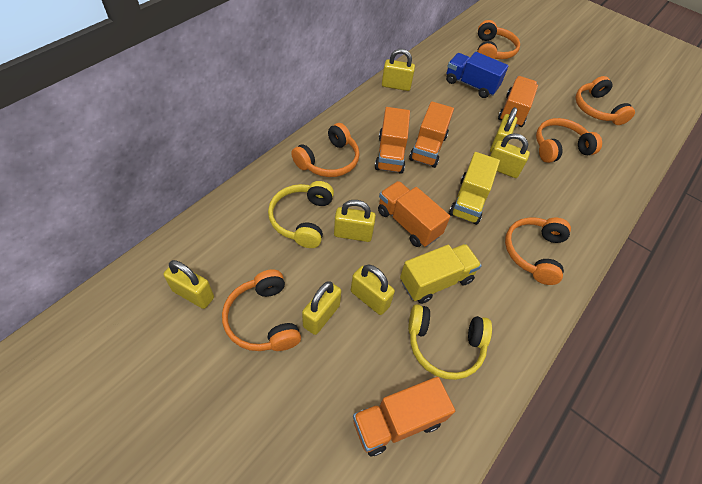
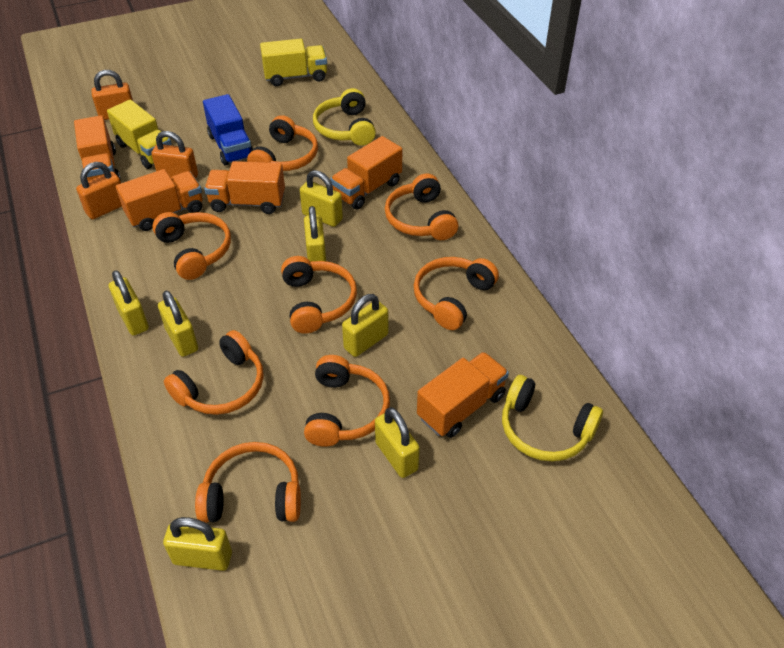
orange headphones: 6 -> 8
orange padlock: 0 -> 3

